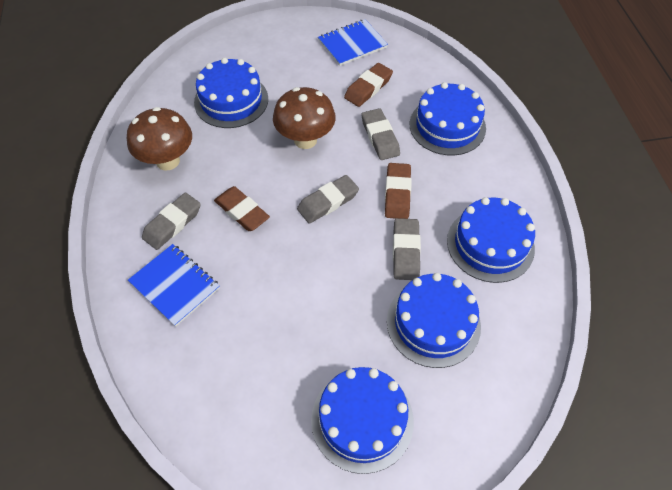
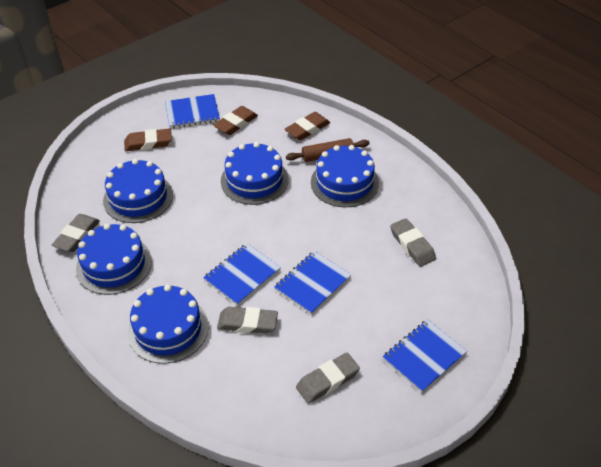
blue notebook: 2 -> 4
brown mushroom: 2 -> 0
brown rolling pin: 0 -> 1

